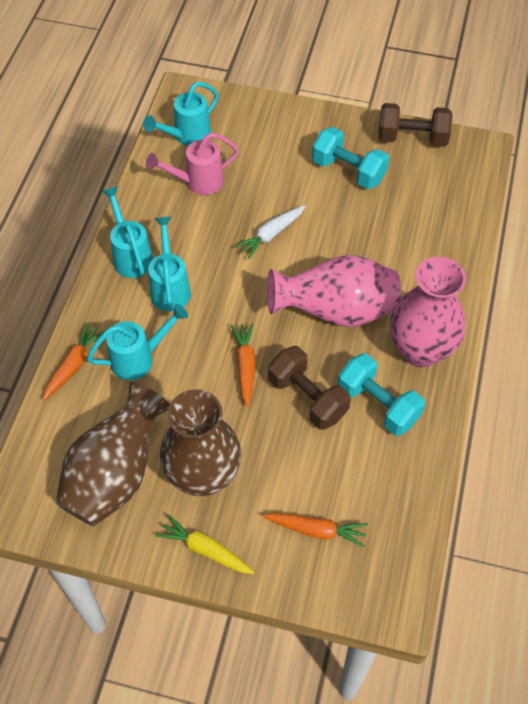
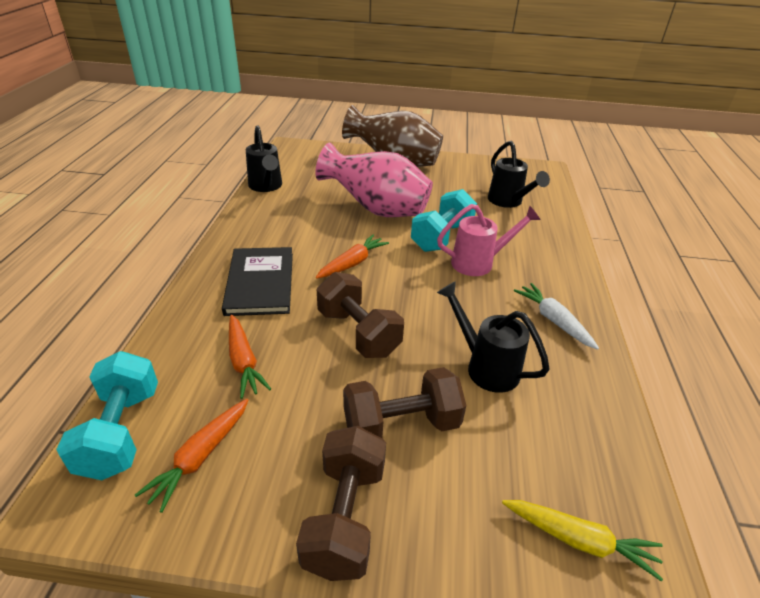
black book: 0 -> 1
black watering can: 0 -> 3
brown dumbbell: 2 -> 3
brown vase: 2 -> 1
pink vase: 2 -> 1
turquoise watering can: 4 -> 0

